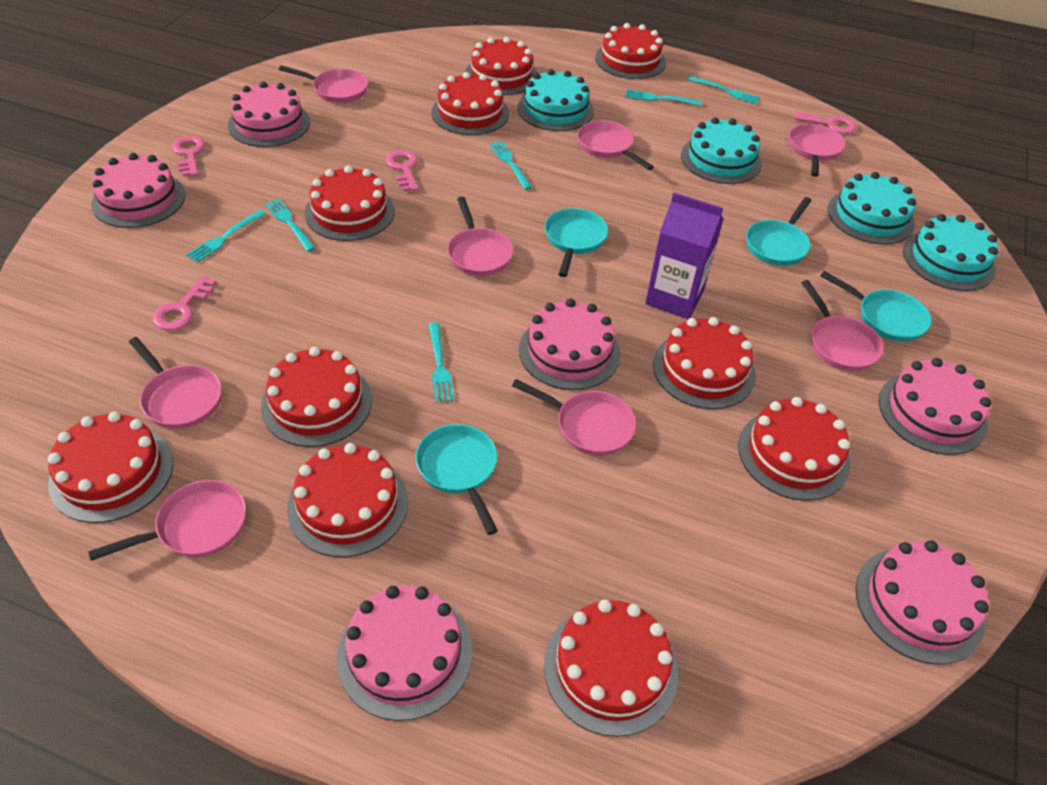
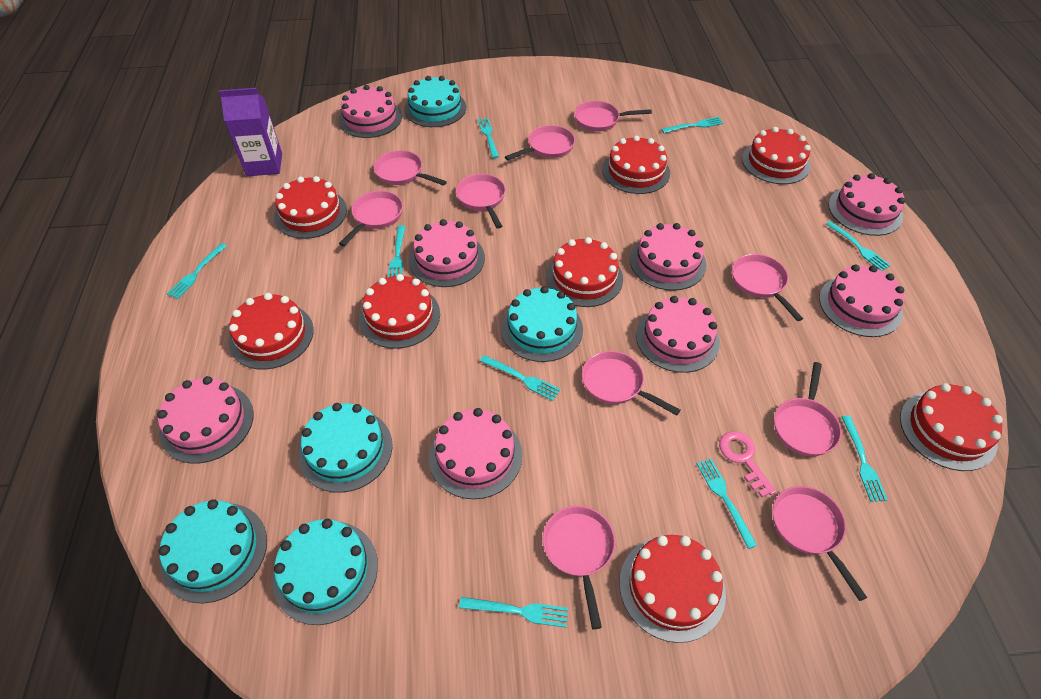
pink cake: 6 -> 8
pink key: 4 -> 1
pink pan: 8 -> 10
red cake: 10 -> 8
turquoise cake: 4 -> 5
turquoise fork: 6 -> 9
turquoise pan: 4 -> 0

